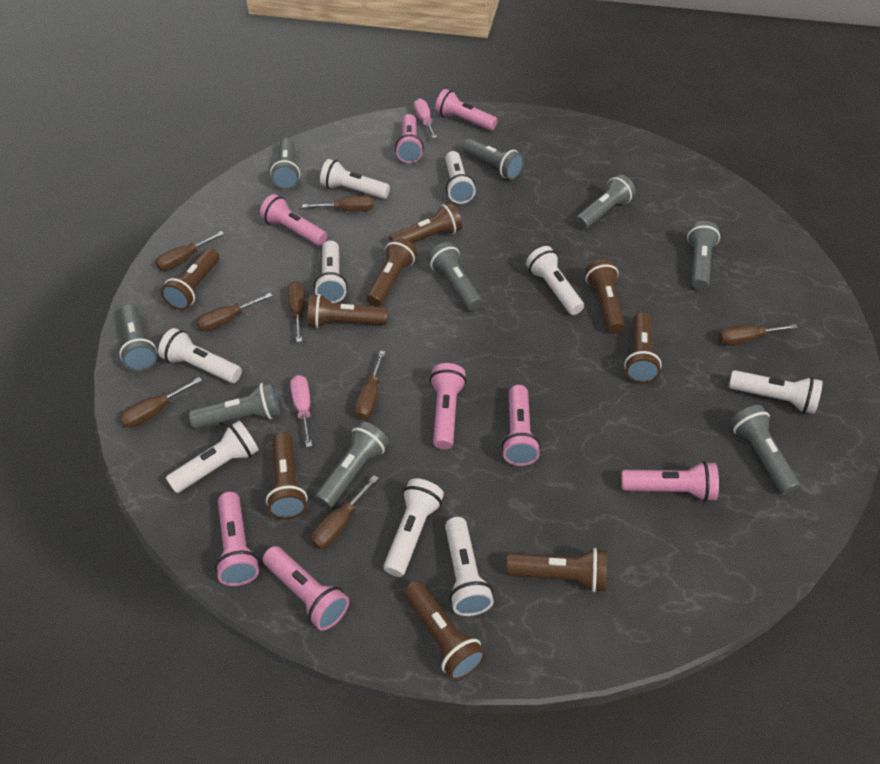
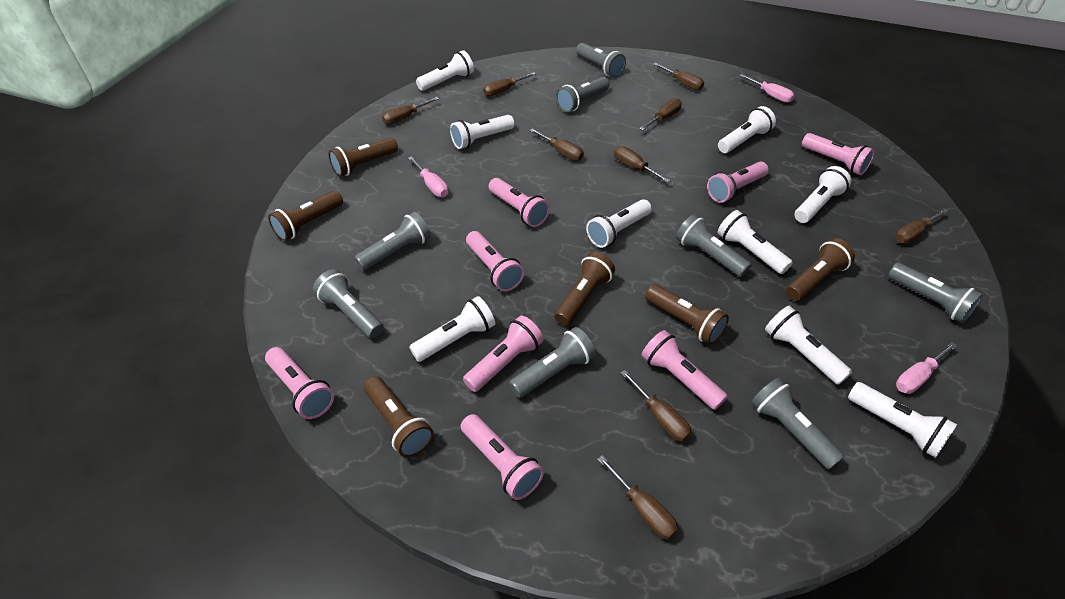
brown flashlight: 9 -> 6
brown screwdriver: 8 -> 9
grey flashlight: 9 -> 8
pink screwdriver: 2 -> 3

